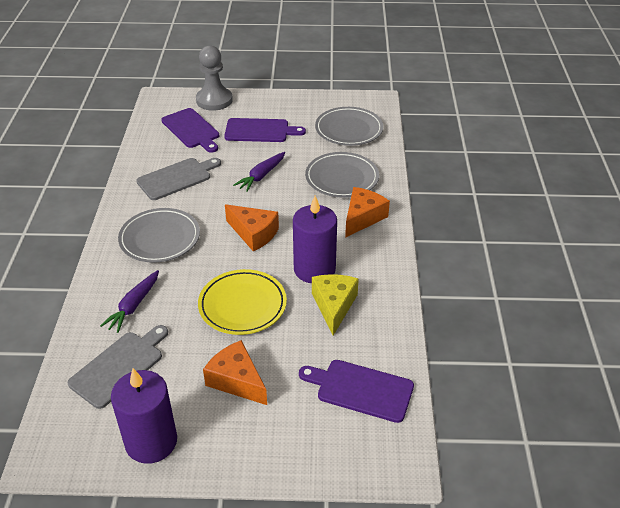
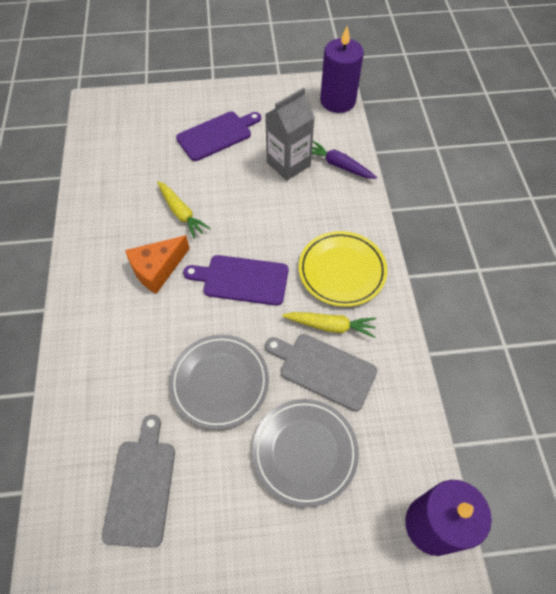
grey carton: 0 -> 1
grey pawn: 1 -> 0
grey plate: 3 -> 2
orange cheese: 3 -> 1
purple carrot: 2 -> 1
purple cutting board: 3 -> 2
yellow carrot: 0 -> 2
yellow cheese: 1 -> 0

